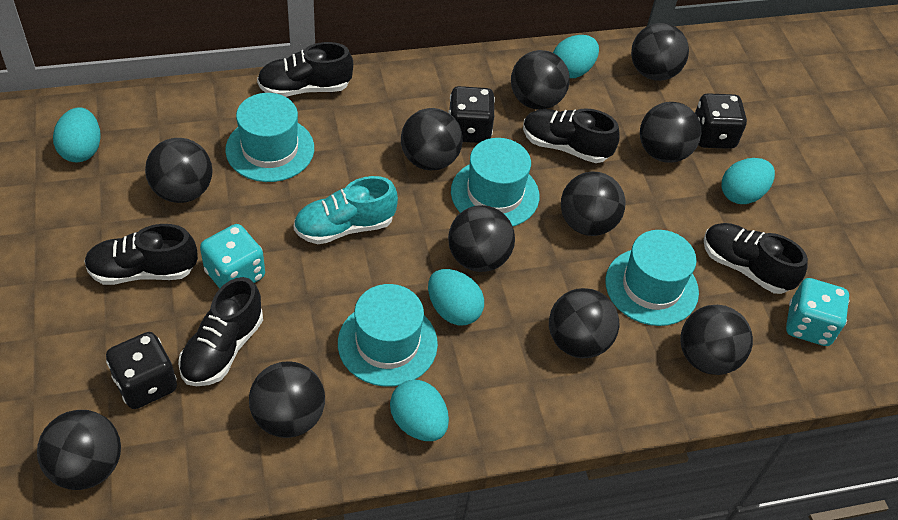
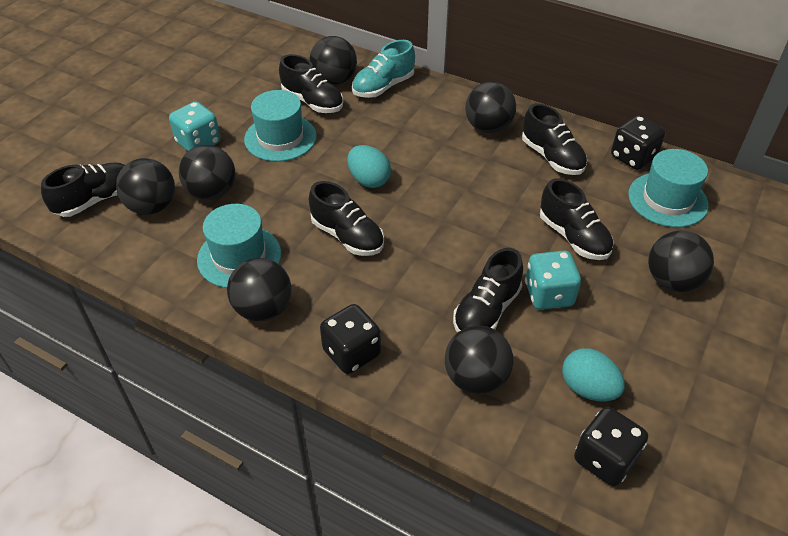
black ball: 11 -> 7
black shoe: 5 -> 6
turquoise egg: 5 -> 2
turquoise hat: 4 -> 3

